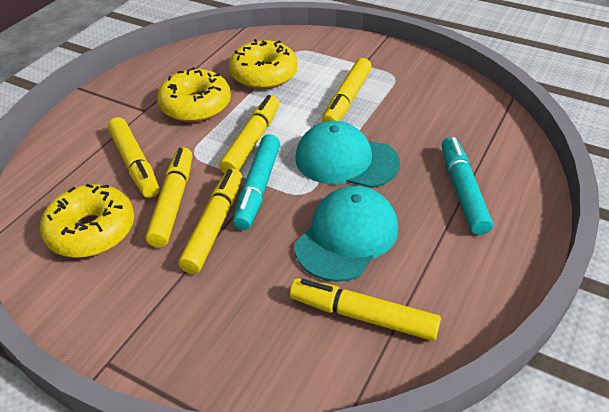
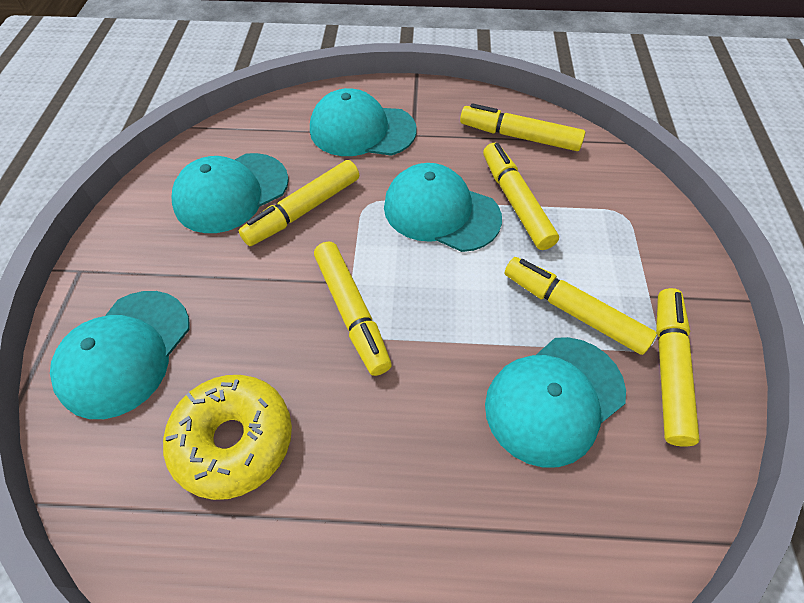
turquoise cap: 2 -> 5
turquoise marker: 2 -> 0
yellow donut: 3 -> 1

